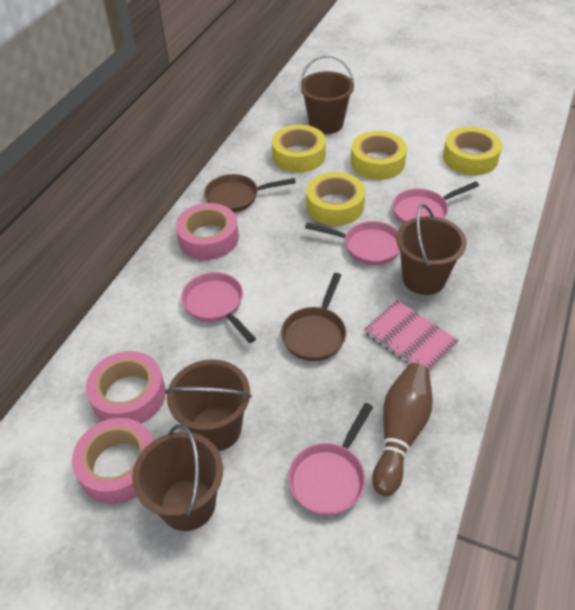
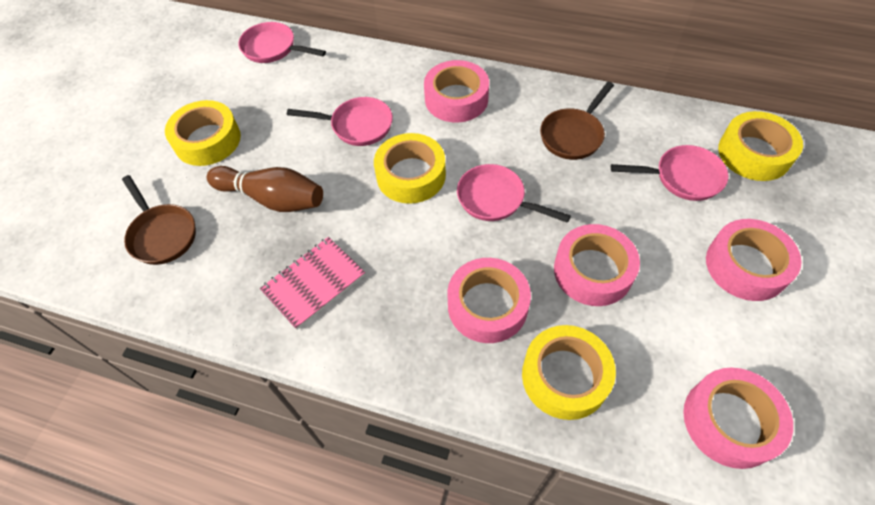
brown bucket: 4 -> 0
pink tape: 3 -> 5

